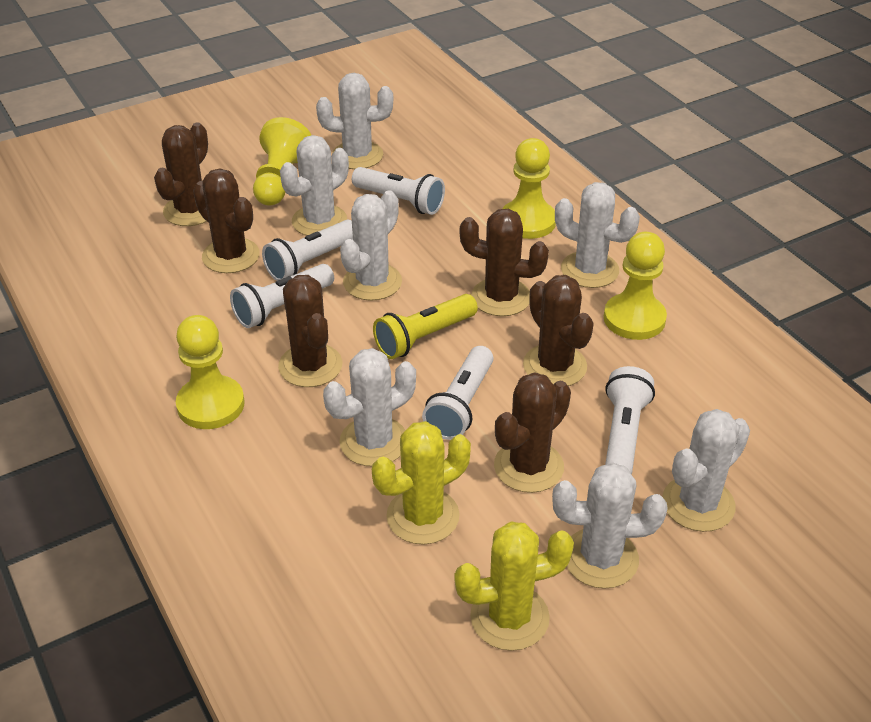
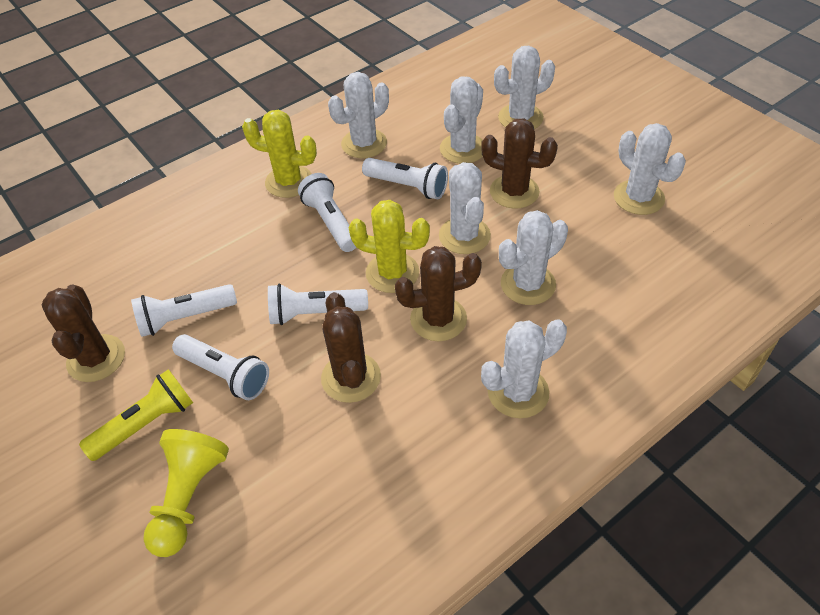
brown cactus: 6 -> 4
yellow pawn: 4 -> 1

